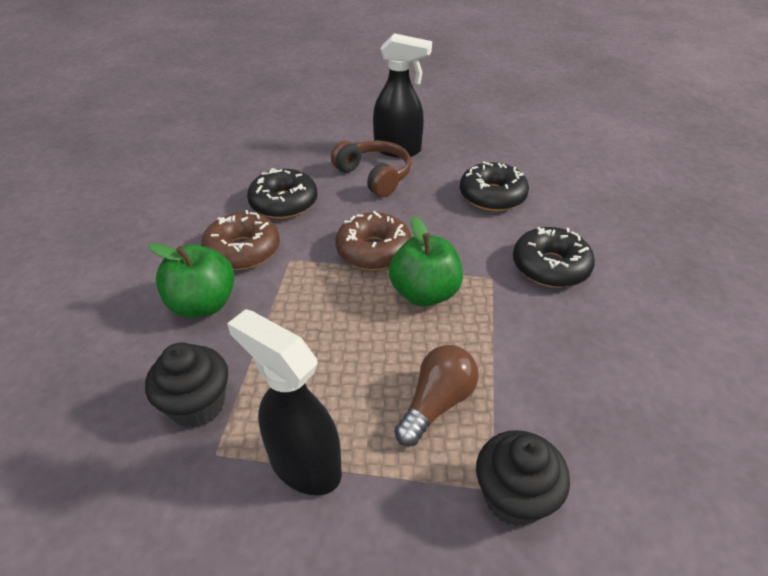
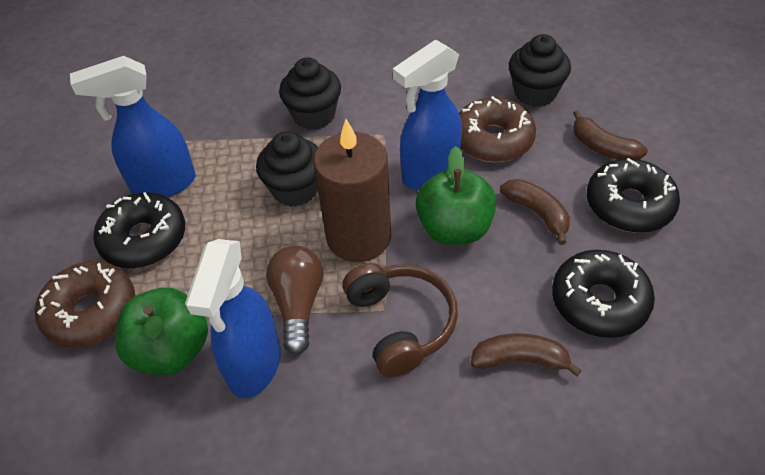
black cupcake: 2 -> 3
black spray bottle: 2 -> 0
blue spray bottle: 0 -> 3
brown banana: 0 -> 3
brown candle: 0 -> 1

